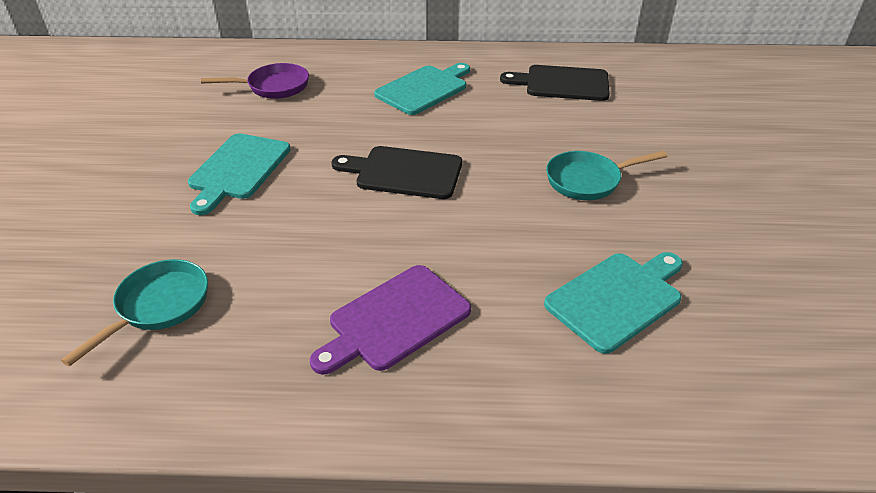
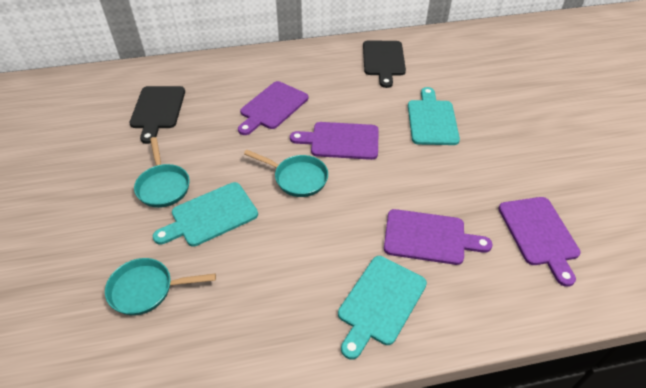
purple cutting board: 1 -> 4
purple pan: 1 -> 0
turquoise pan: 2 -> 3

